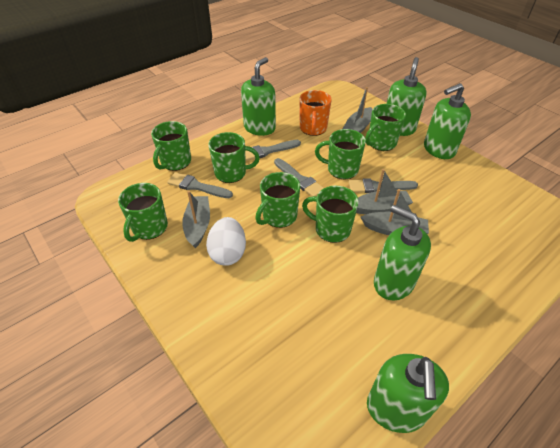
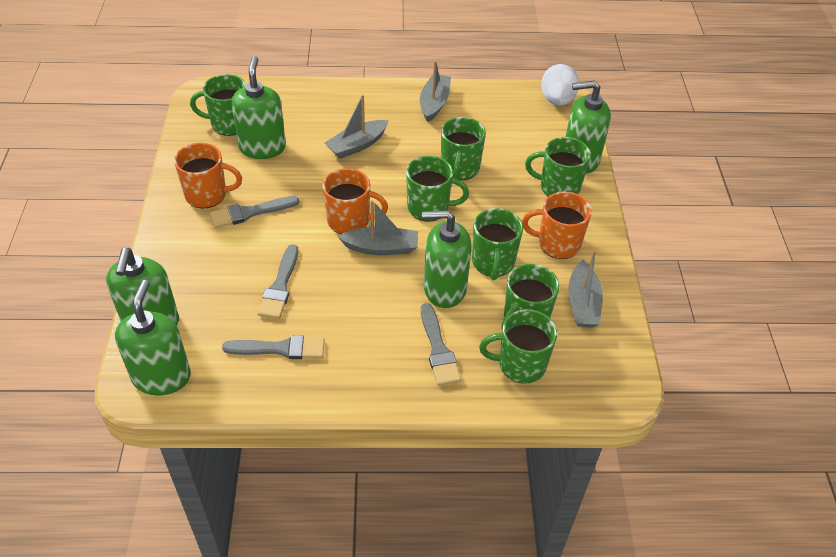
orange mug: 1 -> 3

